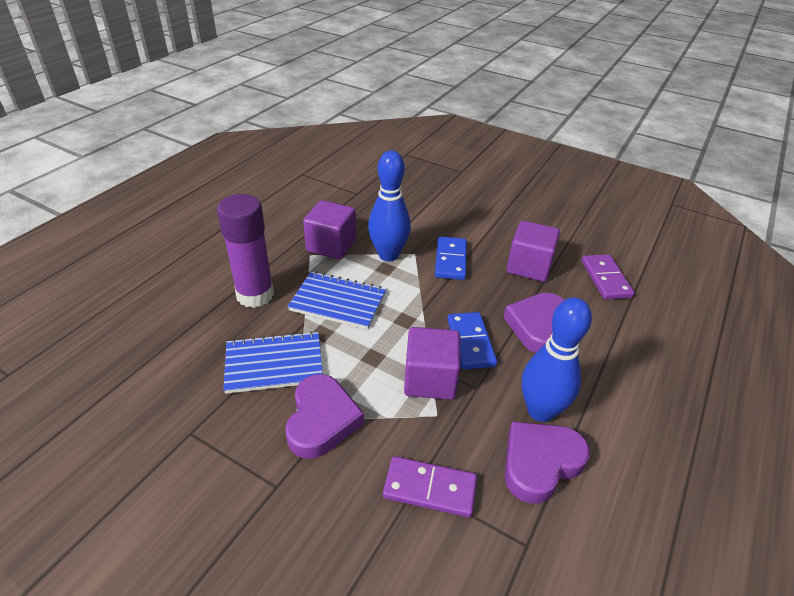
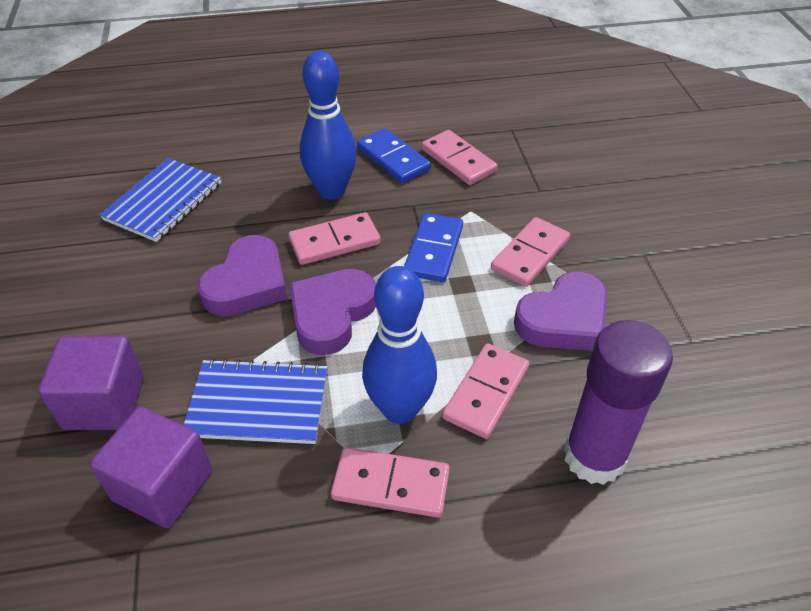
pink domino: 0 -> 5
purple cube: 3 -> 2
purple domino: 2 -> 0

